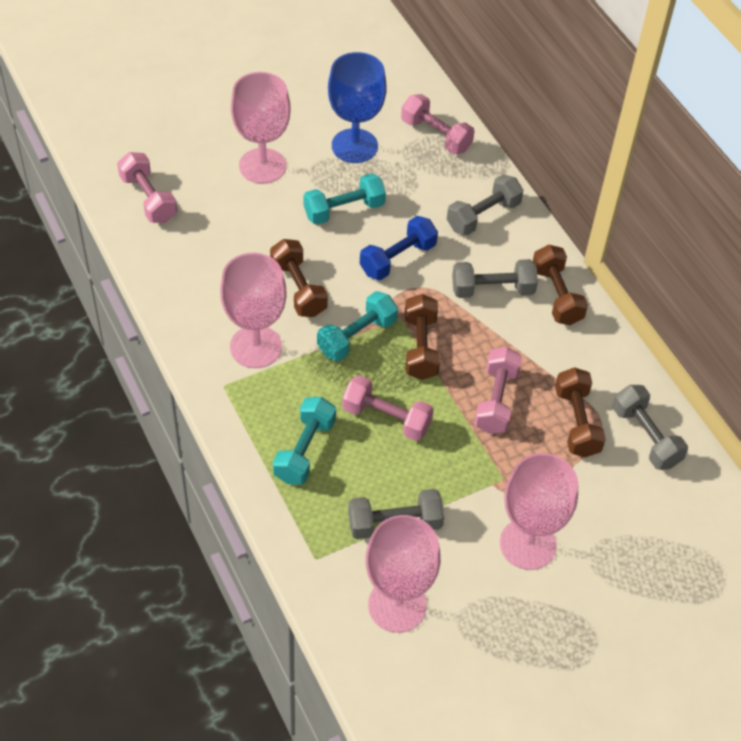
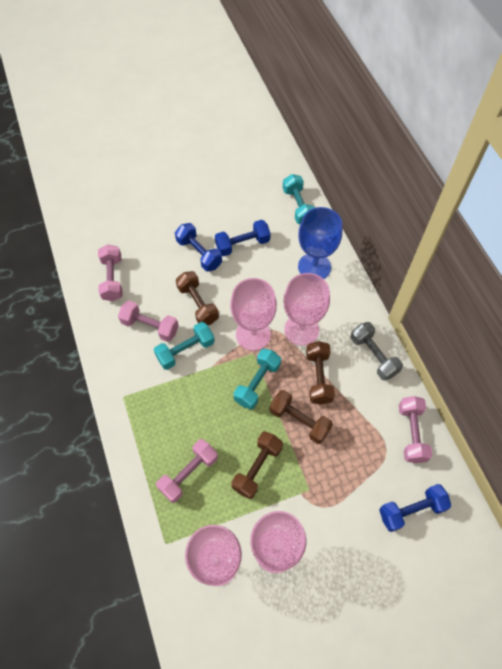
blue dumbbell: 1 -> 3
grey dumbbell: 4 -> 1

